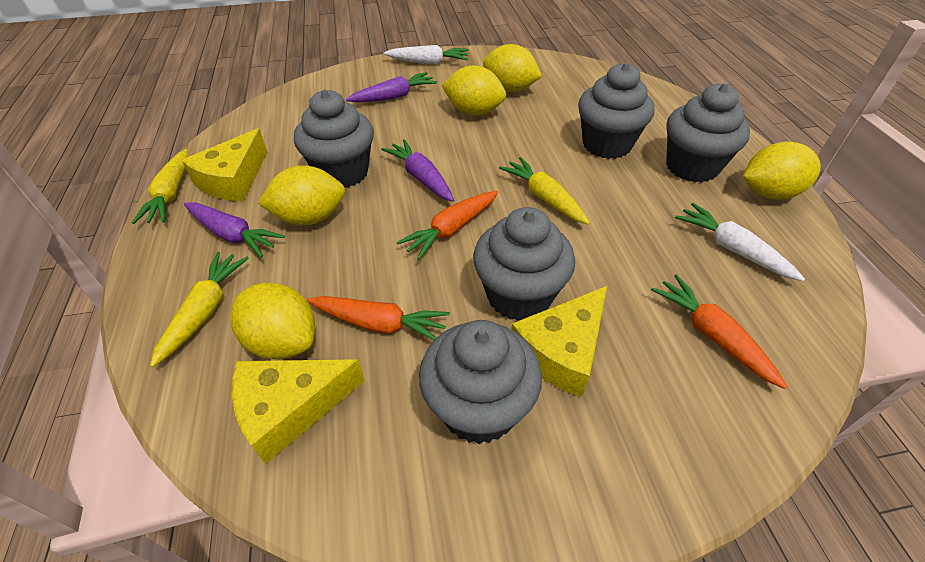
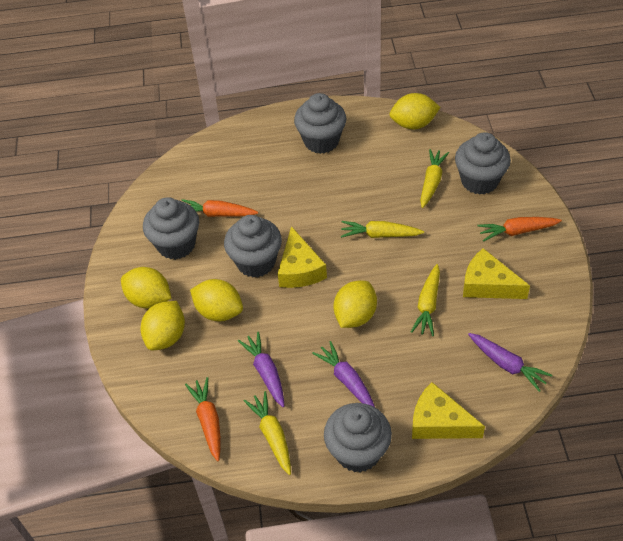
white carrot: 2 -> 0
yellow carrot: 3 -> 4

